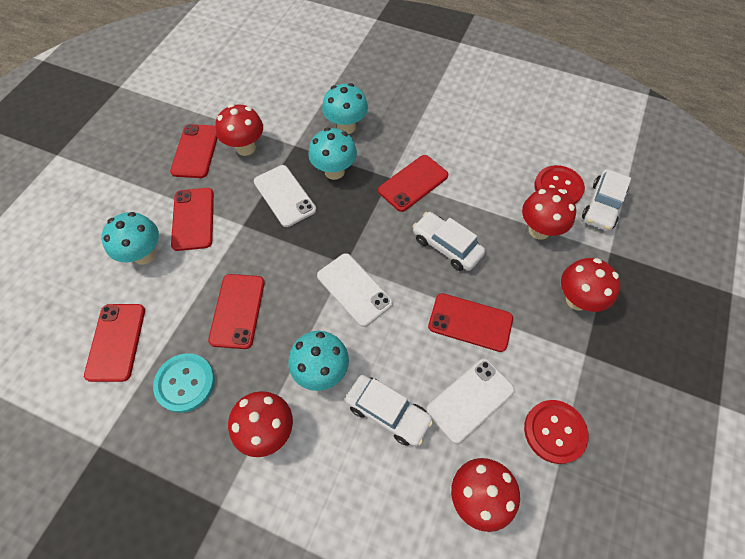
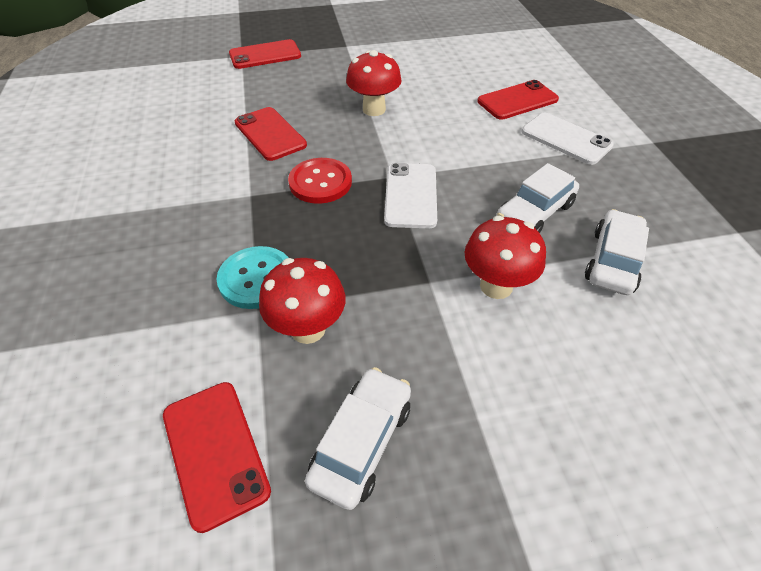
red button: 2 -> 1
red mushroom: 5 -> 3
red phone: 6 -> 4
turquoise mushroom: 4 -> 0
white phone: 3 -> 2

